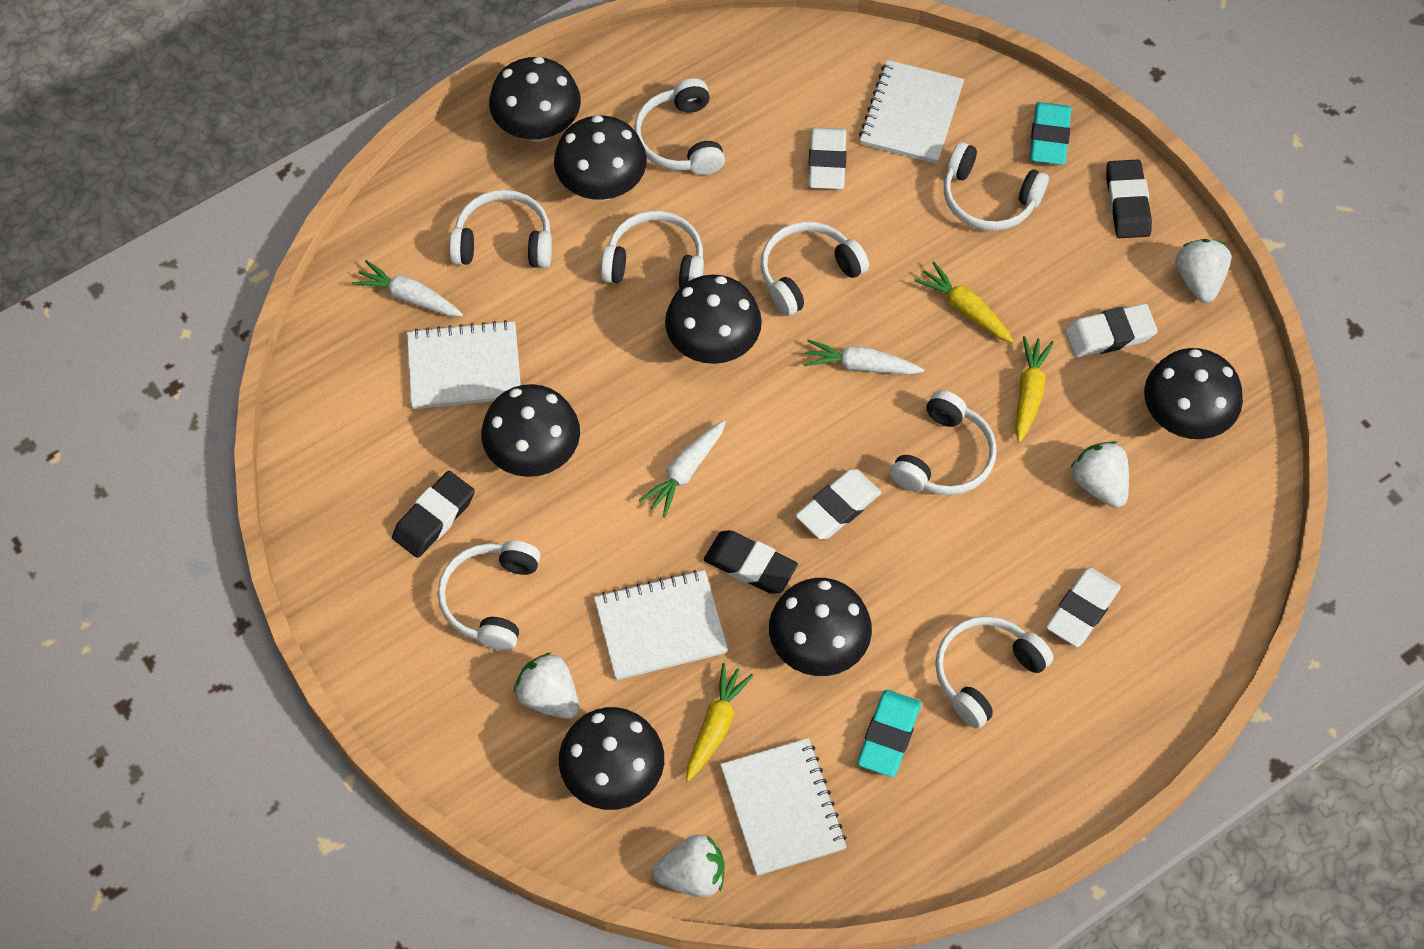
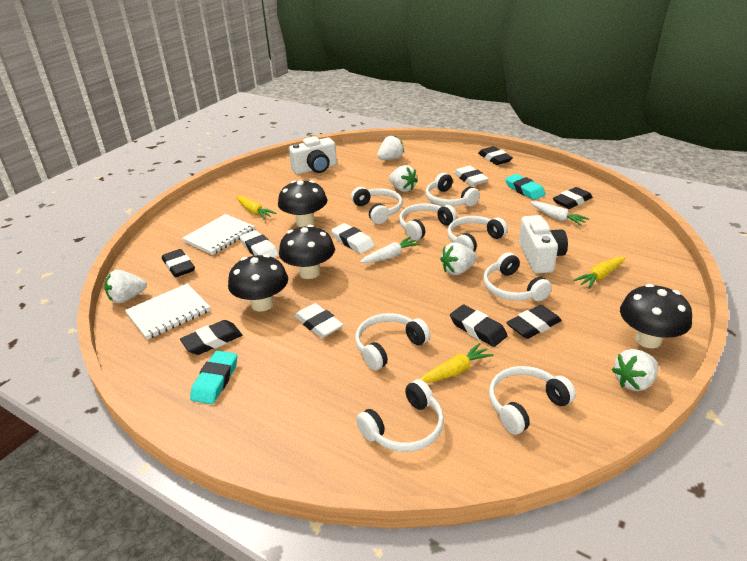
black eraser: 3 -> 6
black mushroom: 7 -> 4
white camera: 0 -> 2
white carrot: 3 -> 2
white notebook: 4 -> 2
white strawberry: 4 -> 5

